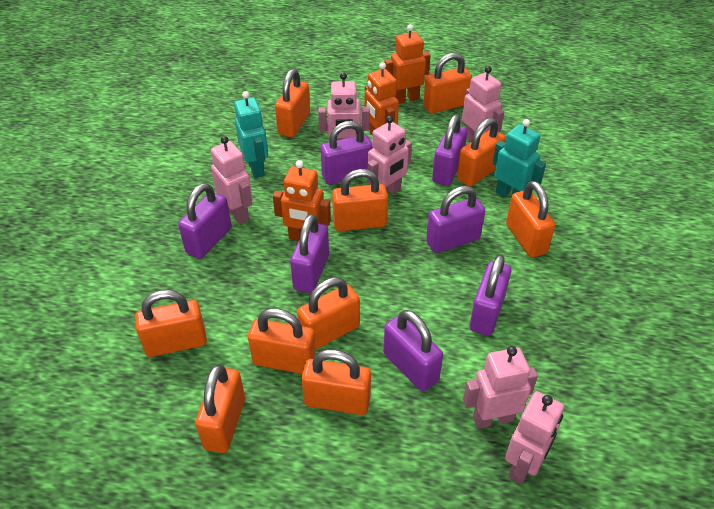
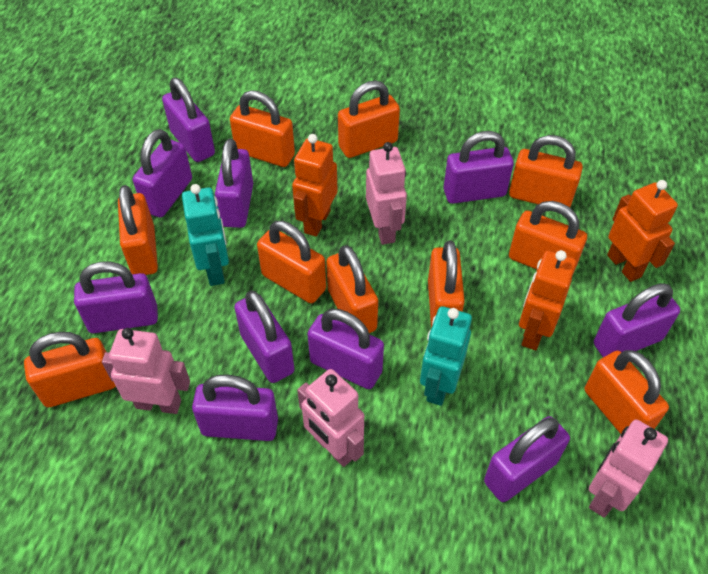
pink robot: 6 -> 4
purple padlock: 7 -> 10

